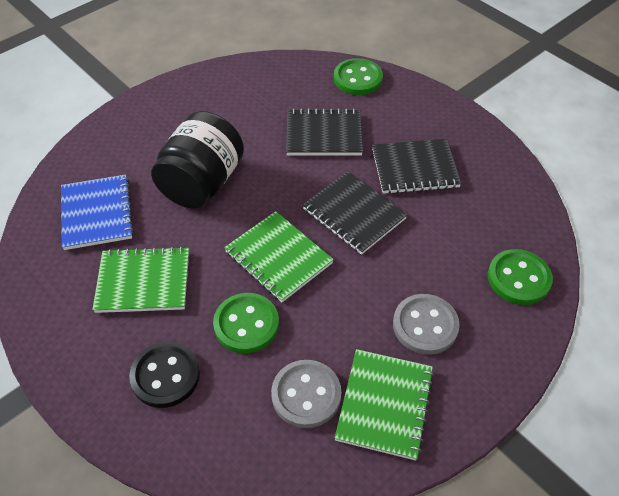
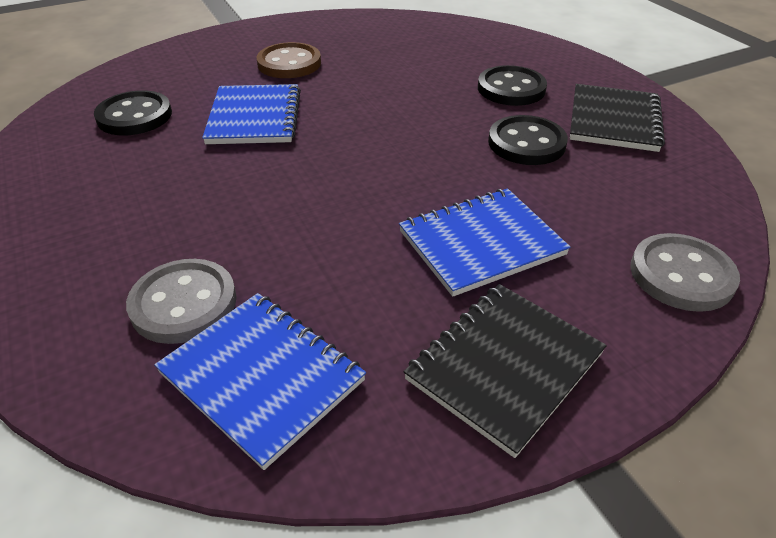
black button: 1 -> 3
black jar: 1 -> 0
black notebook: 3 -> 2
blue notebook: 1 -> 3
brown button: 0 -> 1
green button: 3 -> 0
green notebook: 3 -> 0

